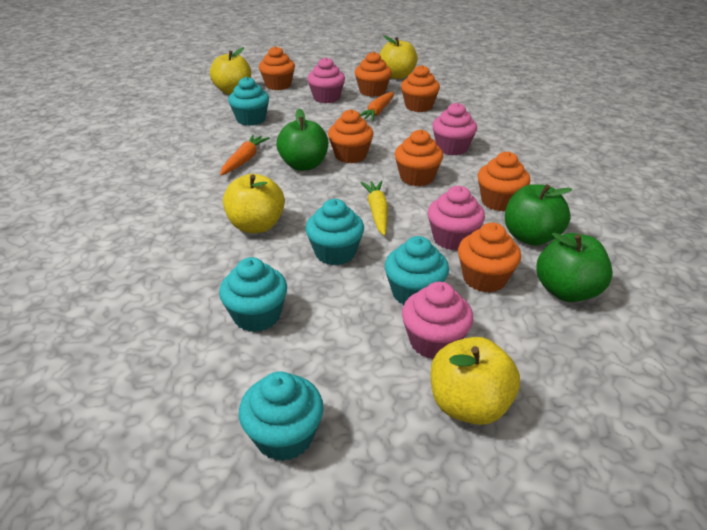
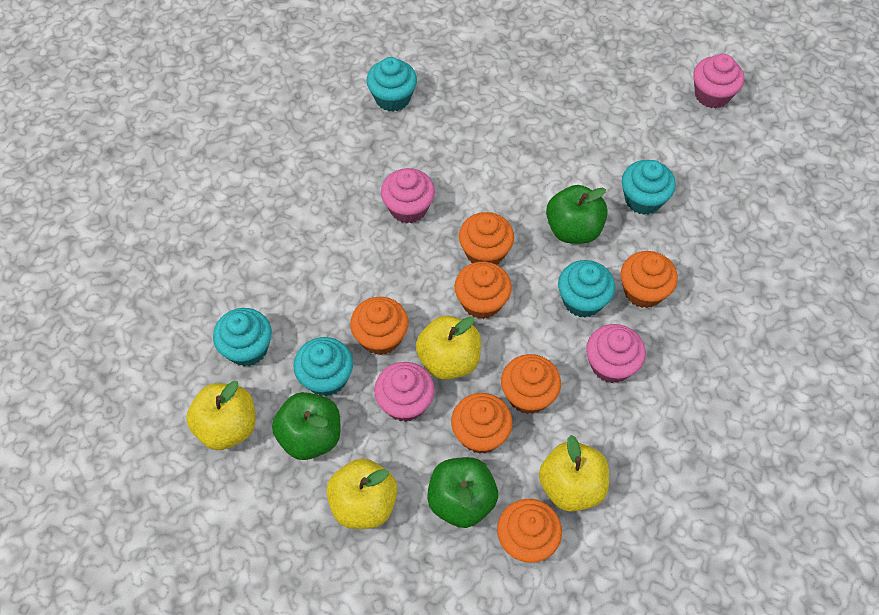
orange carrot: 2 -> 0
yellow carrot: 1 -> 0

